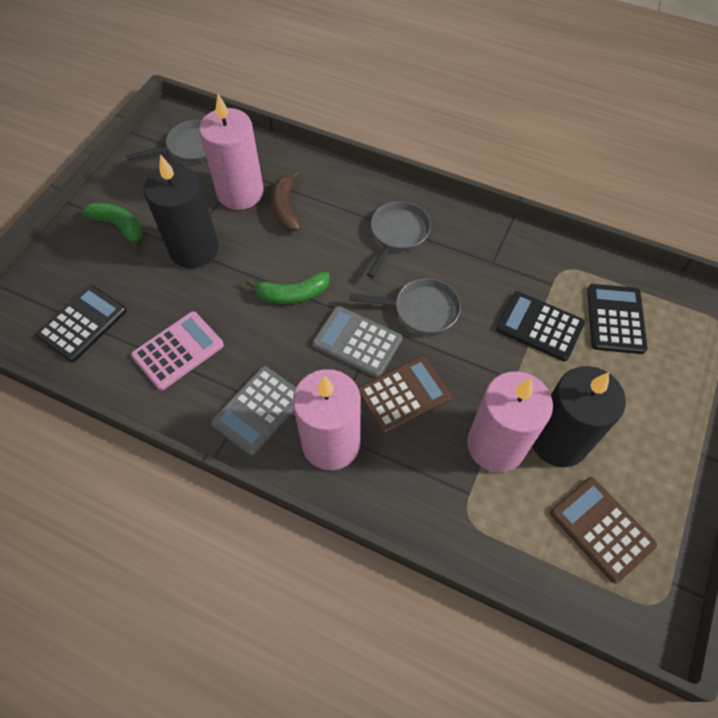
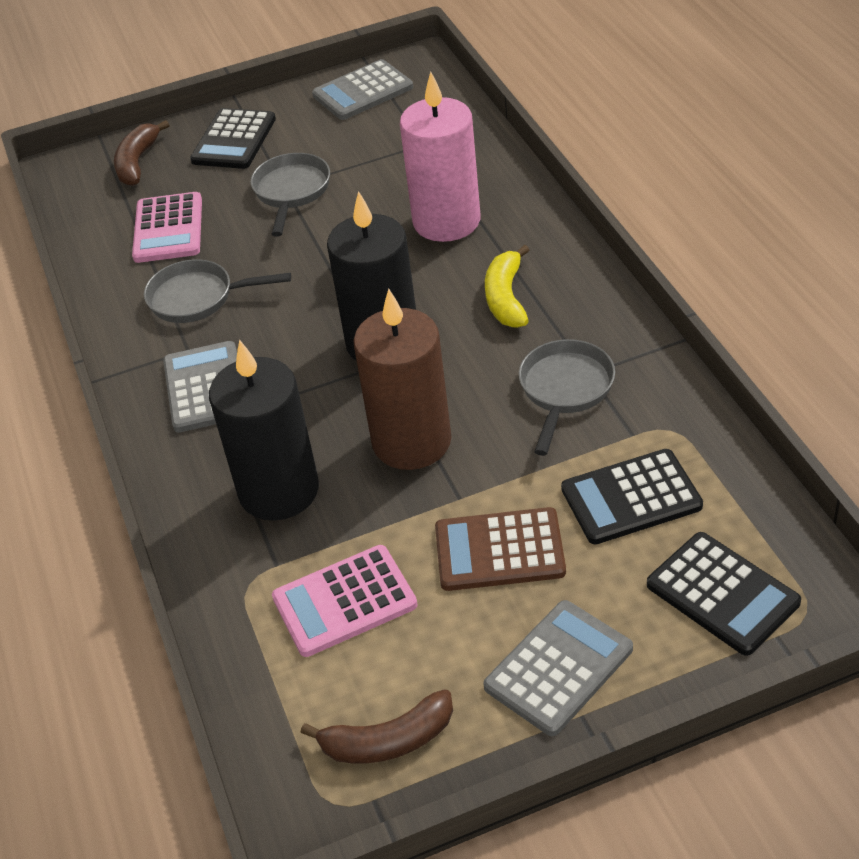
brown banana: 1 -> 2
brown calculator: 2 -> 1
brown candle: 0 -> 1
green banana: 2 -> 0
grey calculator: 2 -> 3
pink calculator: 1 -> 2
pink candle: 3 -> 1
yellow banana: 0 -> 1

